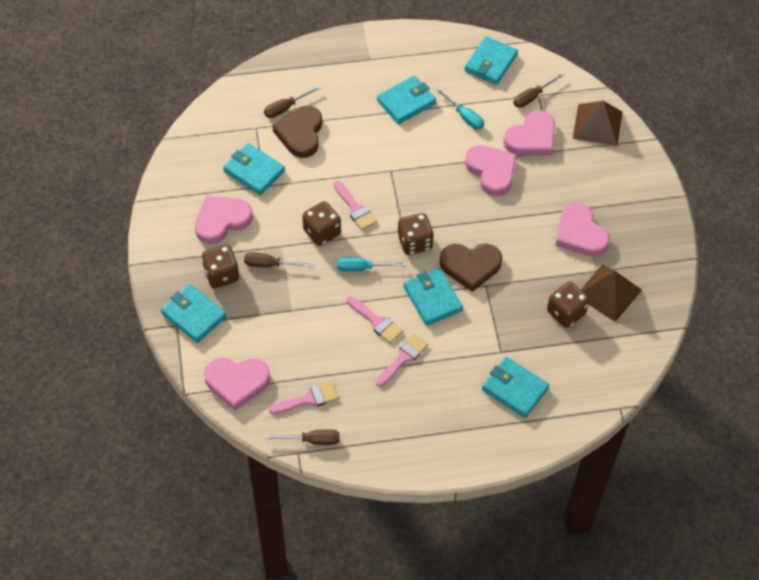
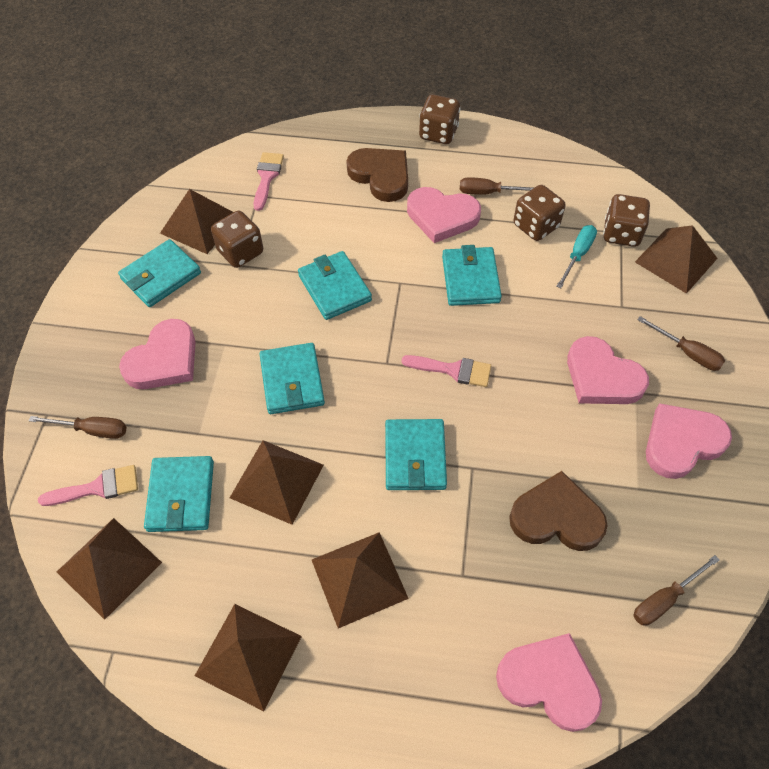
brown pyramid: 2 -> 6
pink brush: 4 -> 3
turquoise screwdriver: 2 -> 1

